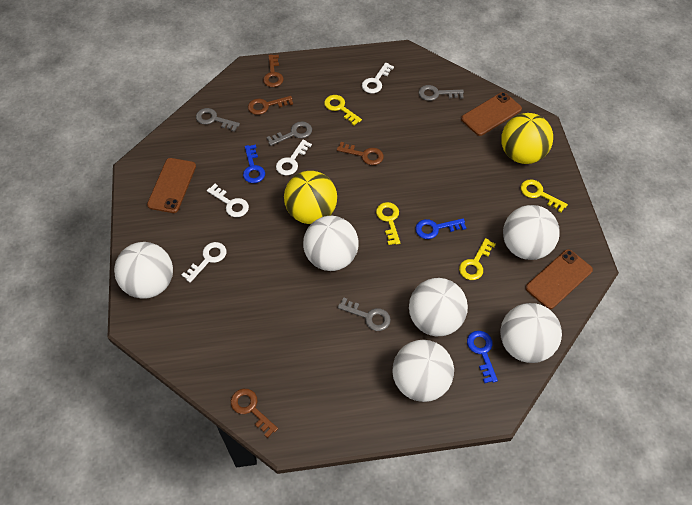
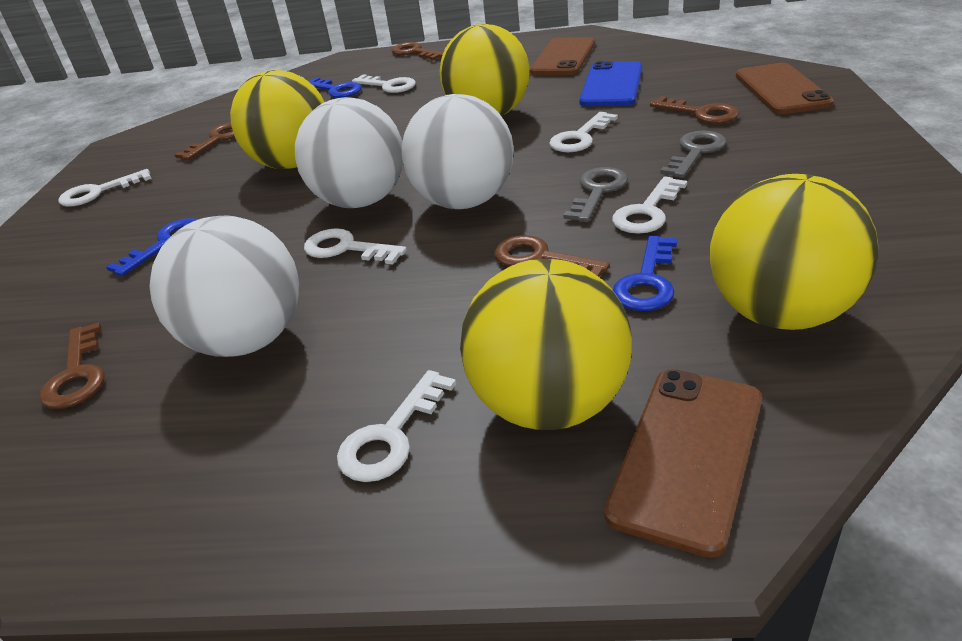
blue phone: 0 -> 1
brown key: 4 -> 5
grey key: 4 -> 2
white ball: 6 -> 3
white key: 4 -> 6
yellow ball: 2 -> 4
yellow key: 4 -> 0

